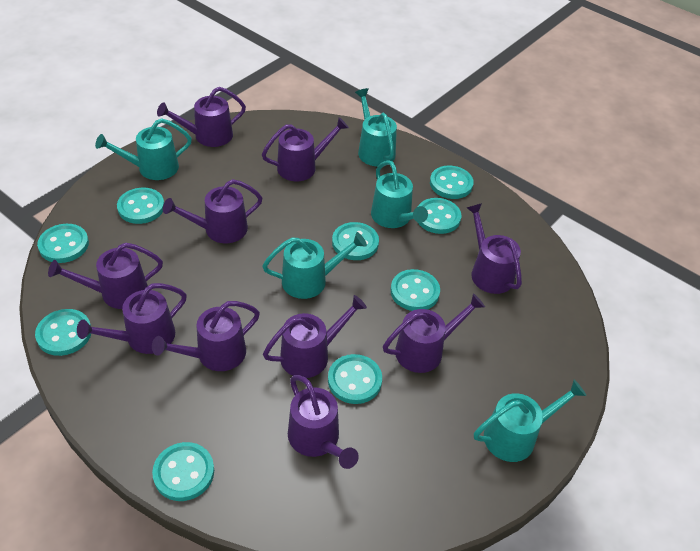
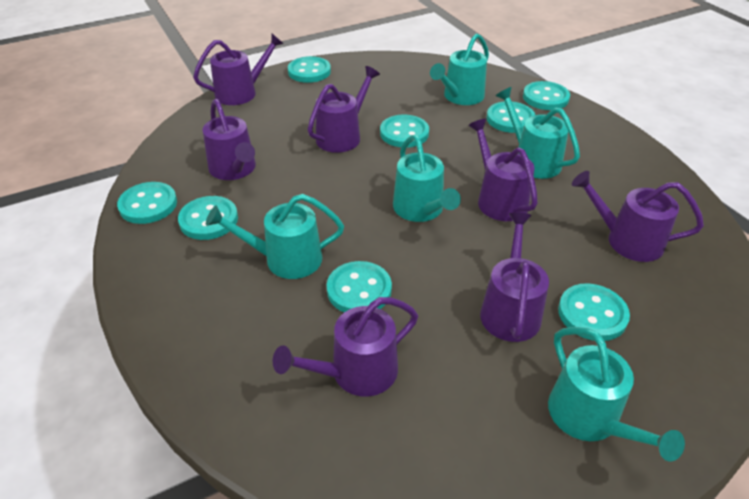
purple watering can: 10 -> 7
turquoise button: 9 -> 8

